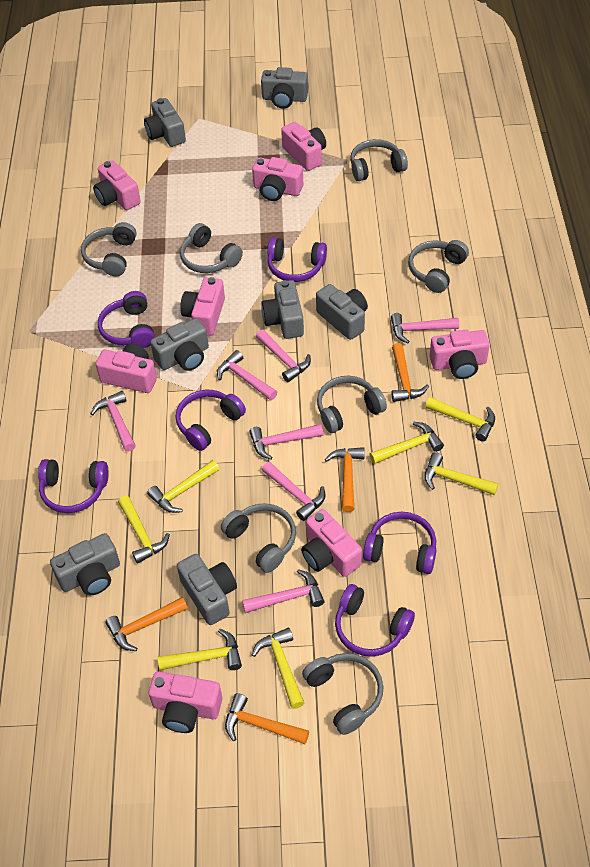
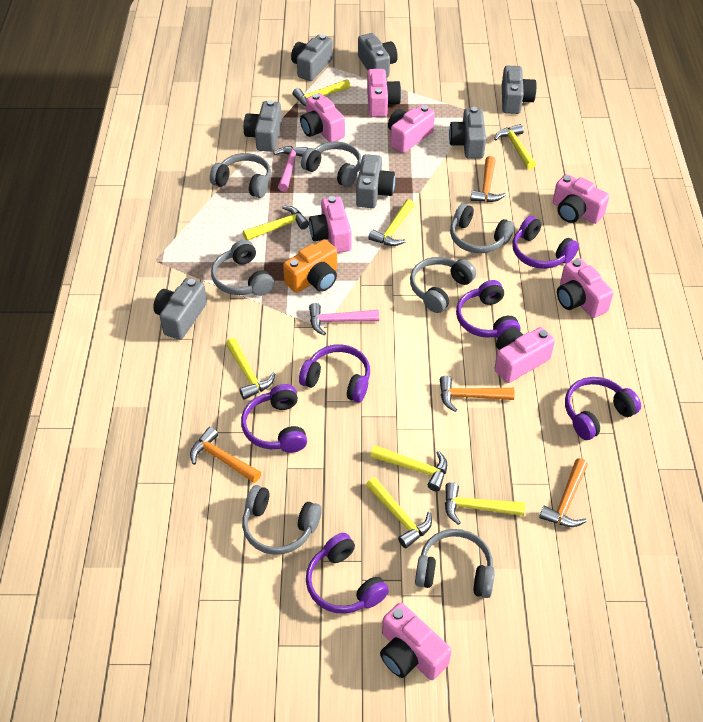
orange camera: 0 -> 1
pink hammer: 7 -> 2
yellow hammer: 7 -> 8

